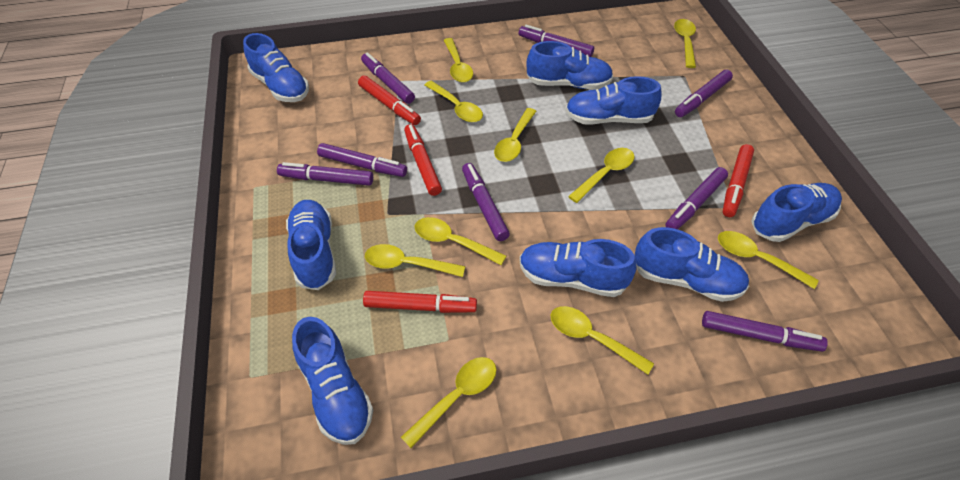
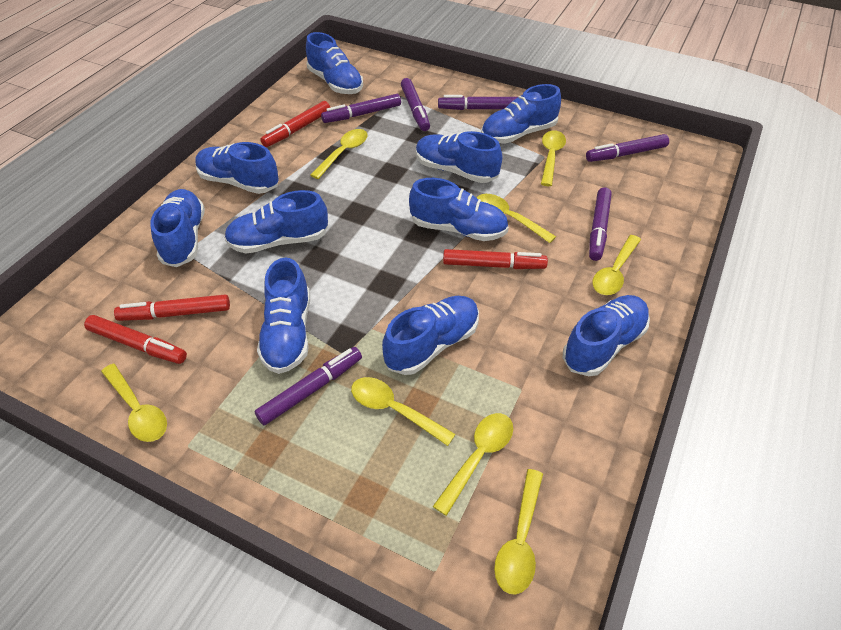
blue shoe: 8 -> 10
purple marker: 8 -> 6
yellow spoon: 10 -> 8

